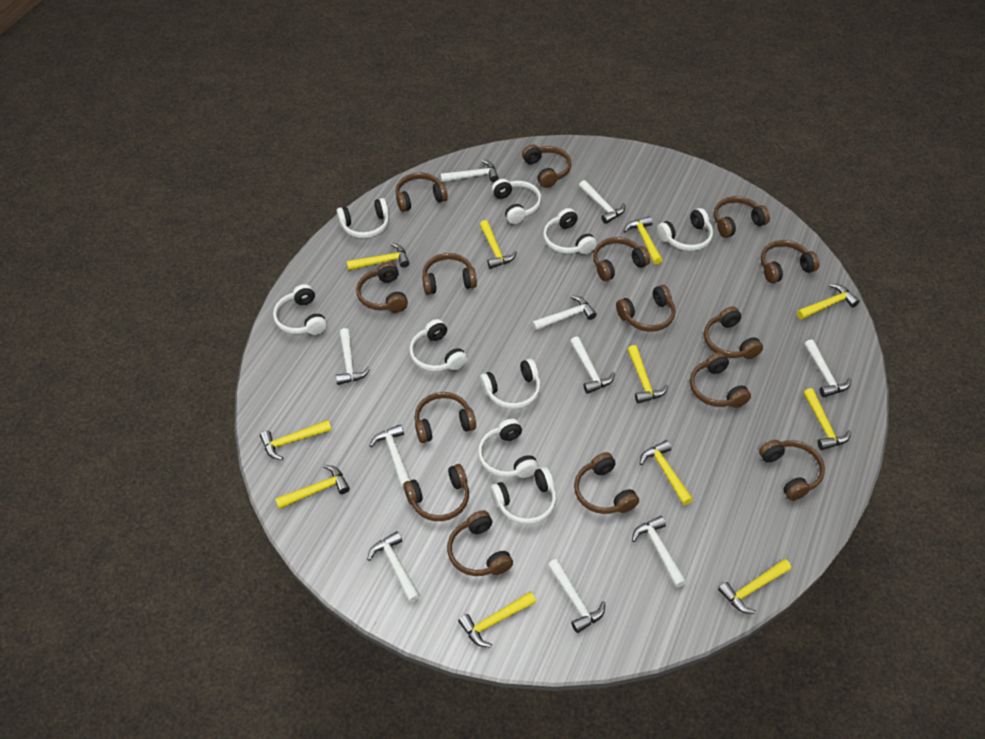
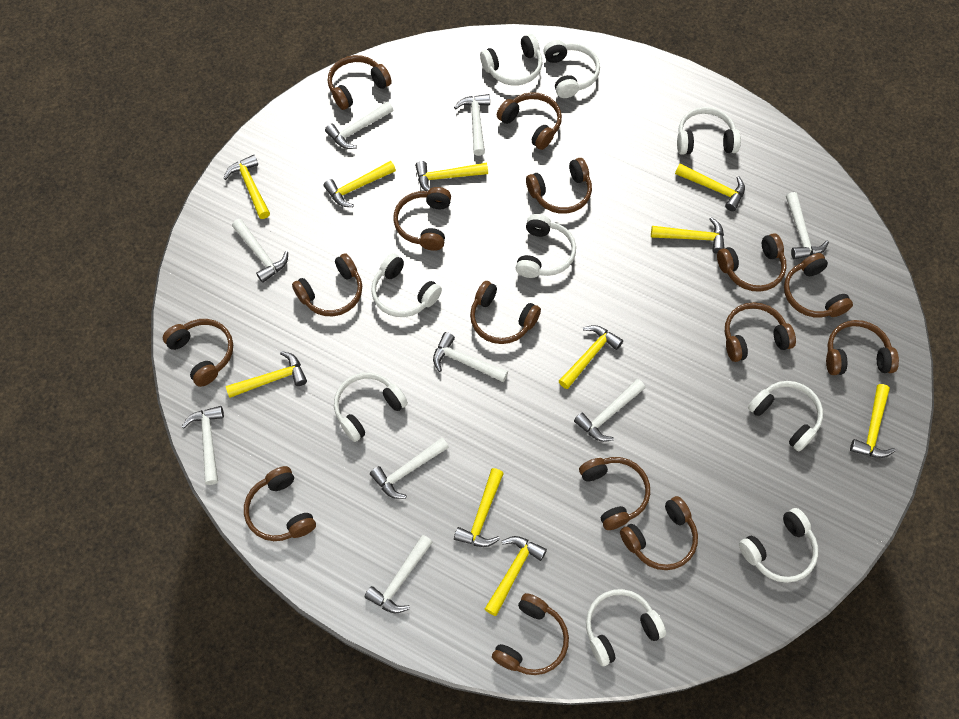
white hammer: 10 -> 9
yellow hammer: 11 -> 10

